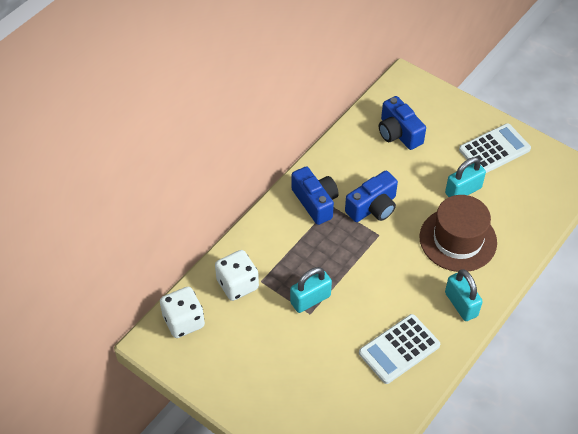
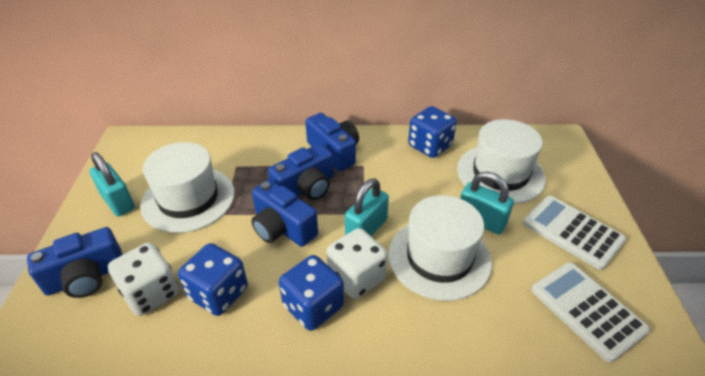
blue camera: 3 -> 4
blue dice: 0 -> 3
brown hat: 1 -> 0
white hat: 0 -> 3

